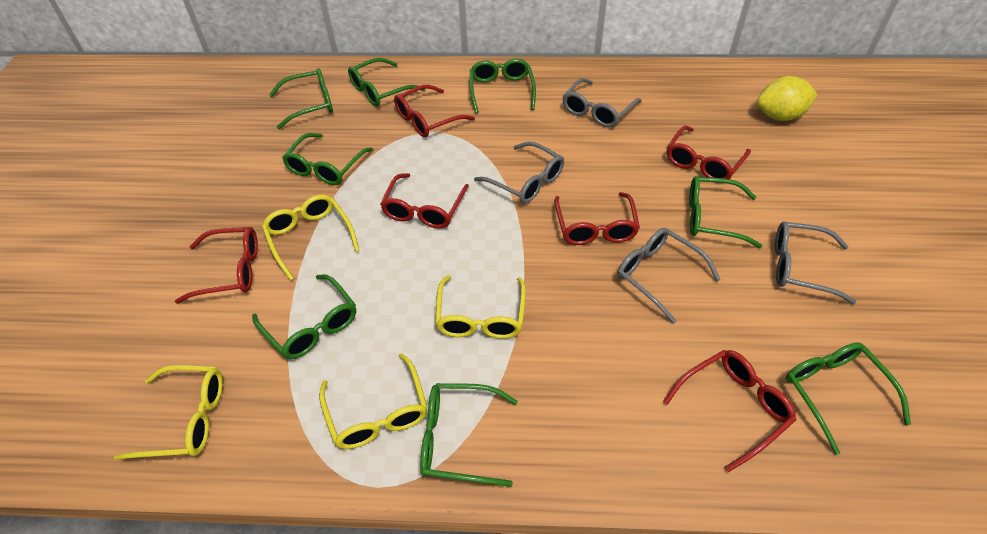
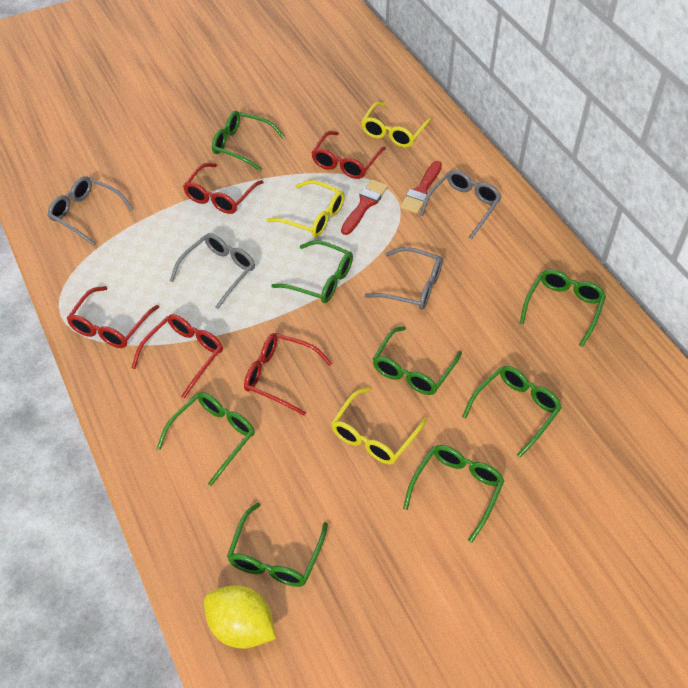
red brush: 0 -> 2
red glasses: 6 -> 5
yellow glasses: 4 -> 3

